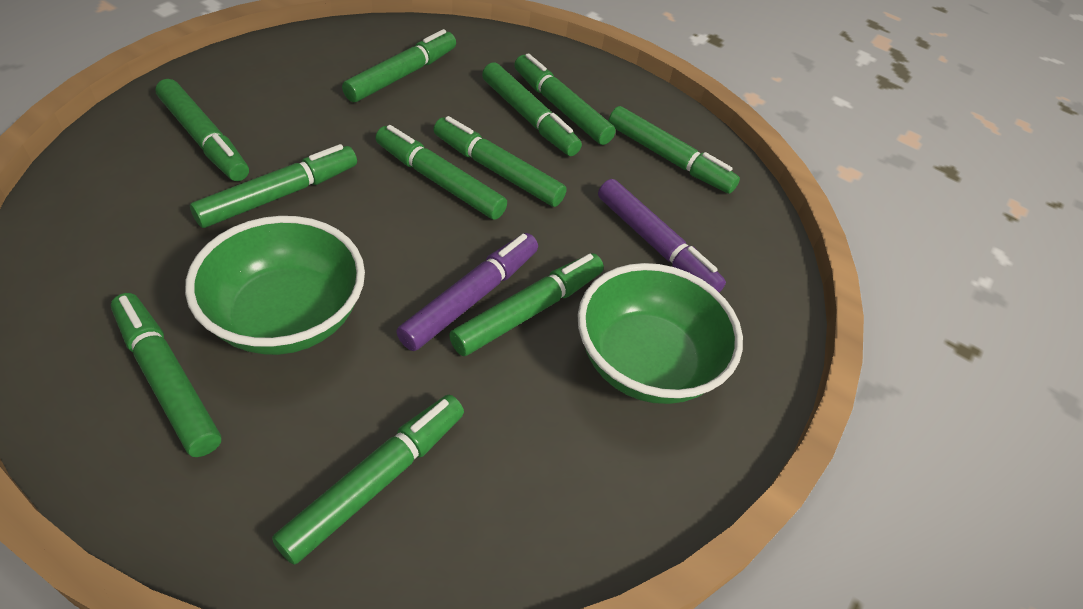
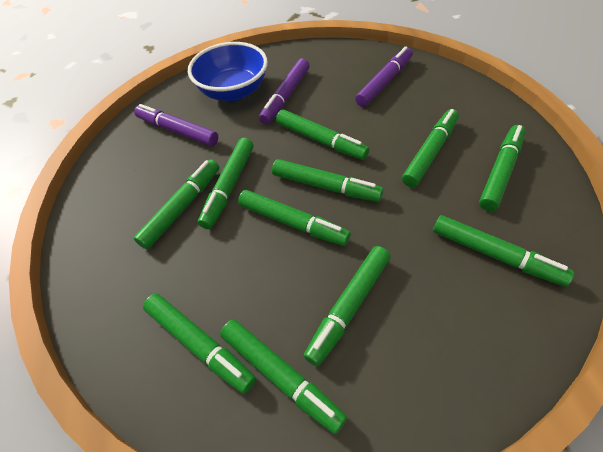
blue bowl: 0 -> 1
green bowl: 2 -> 0
purple marker: 2 -> 3

